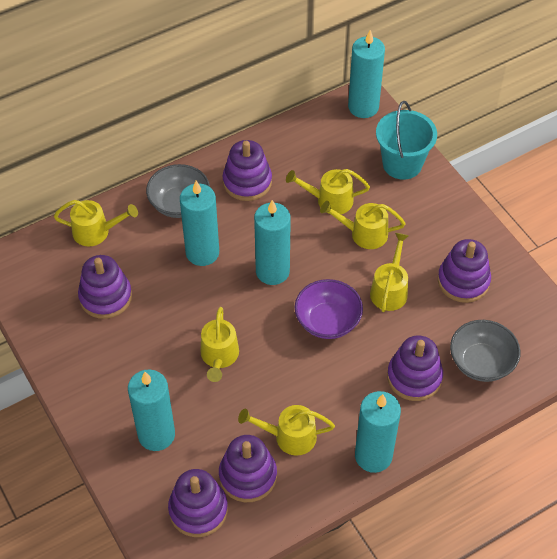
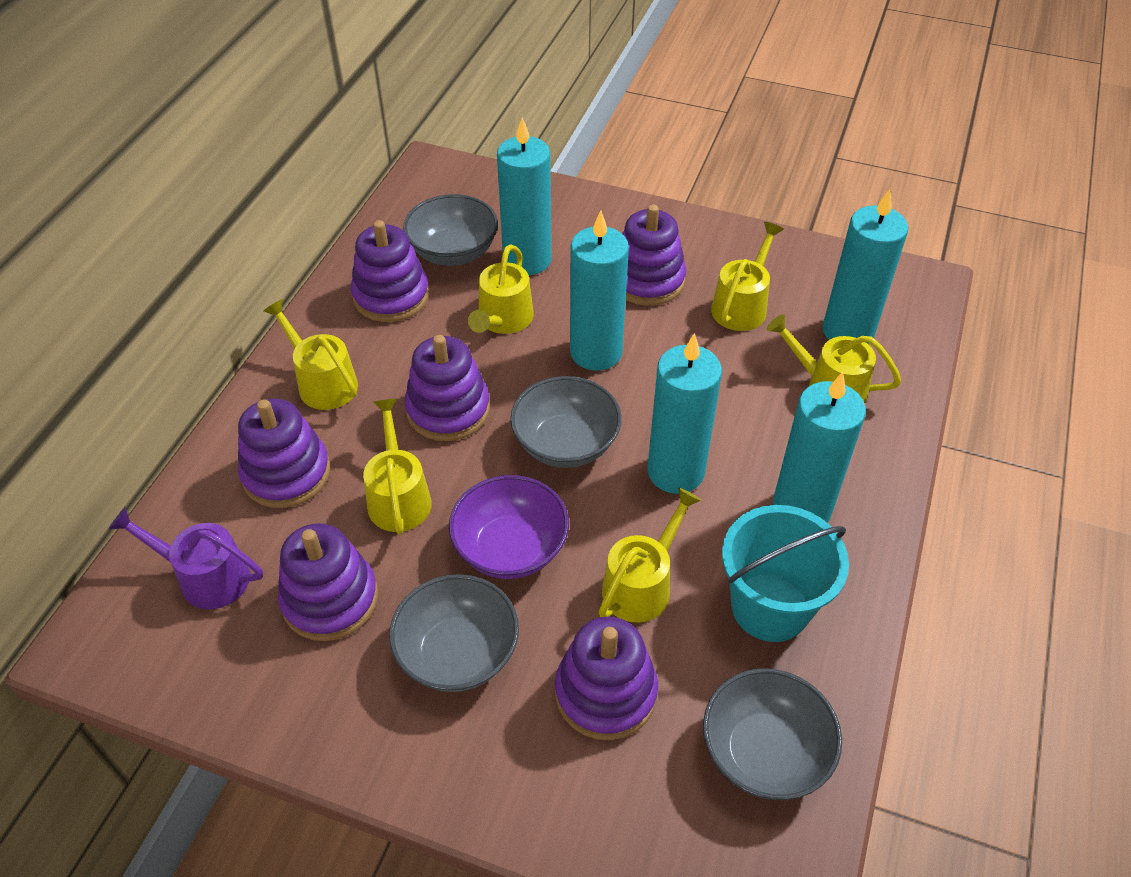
grey bowl: 2 -> 4
purple watering can: 0 -> 1

